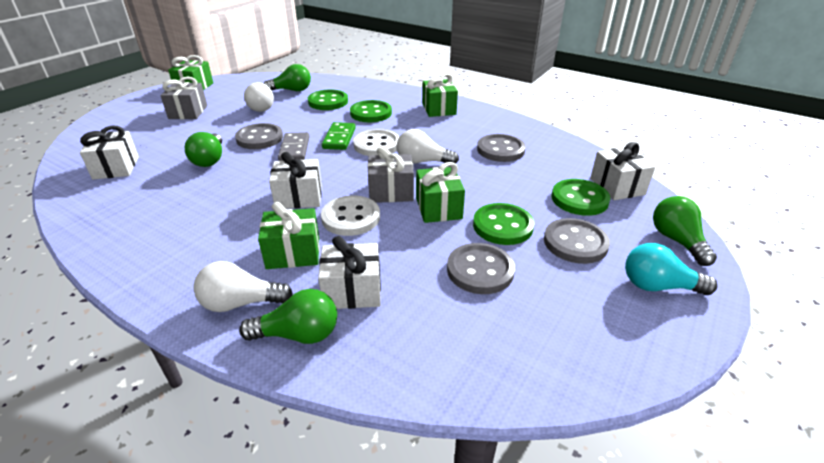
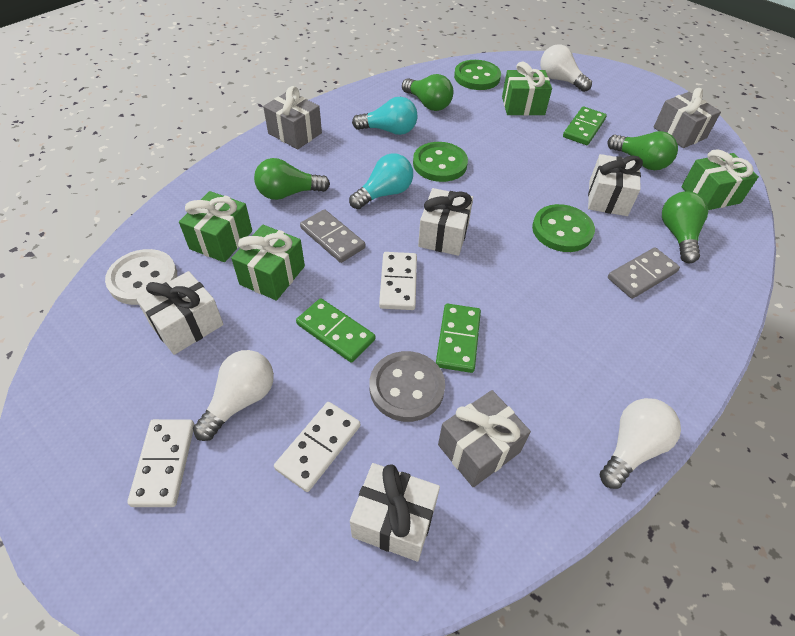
green button: 4 -> 3
green domino: 1 -> 3
grey button: 4 -> 1
grey domino: 1 -> 2
grey gift: 2 -> 3
turquoise light bulb: 1 -> 2
white button: 2 -> 1
white domino: 0 -> 3

